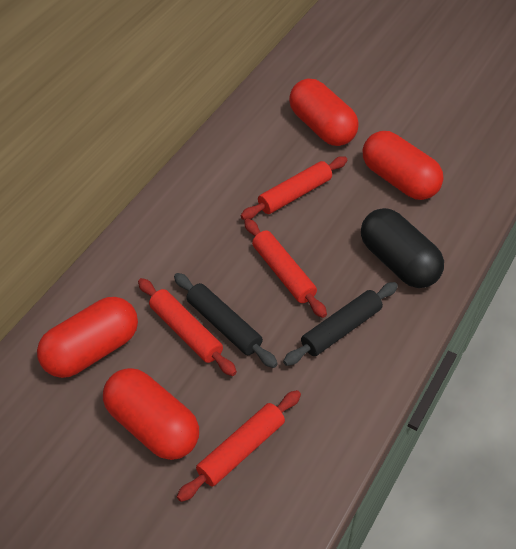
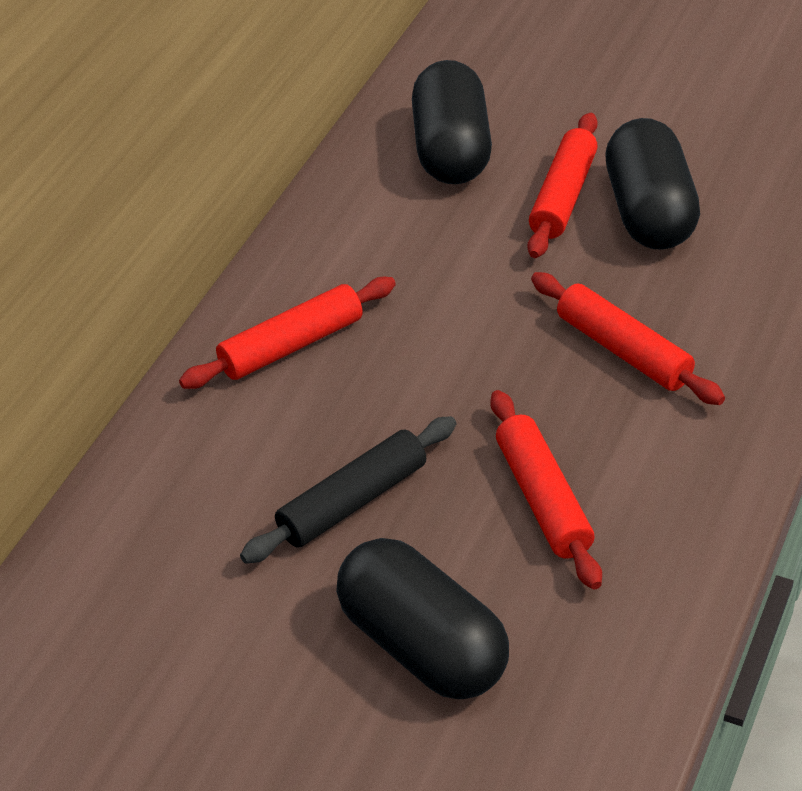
black capsule: 1 -> 3
black rolling pin: 2 -> 1
red capsule: 4 -> 0

